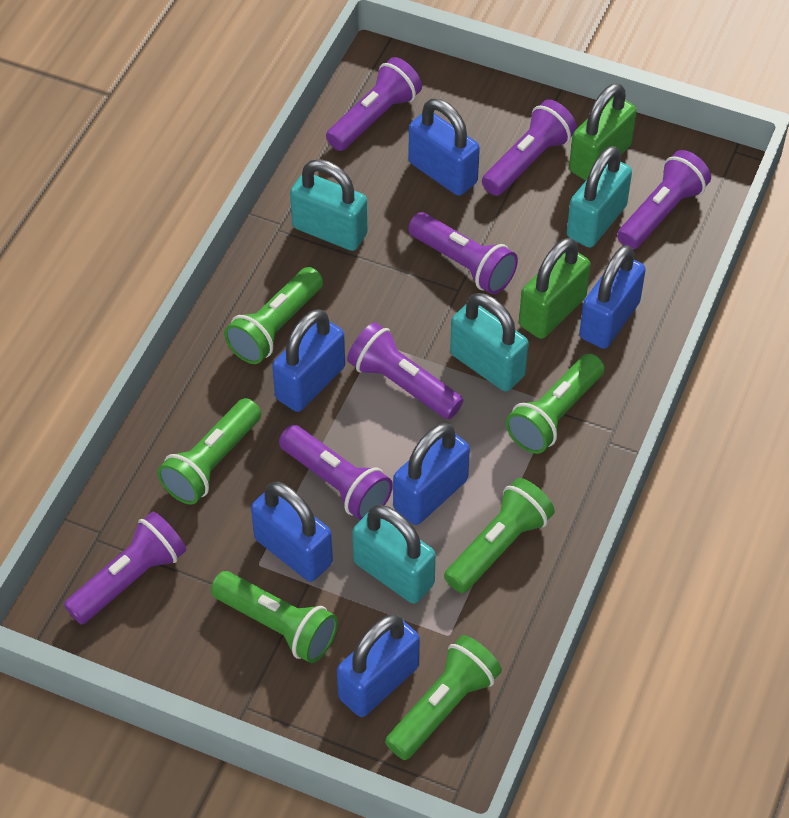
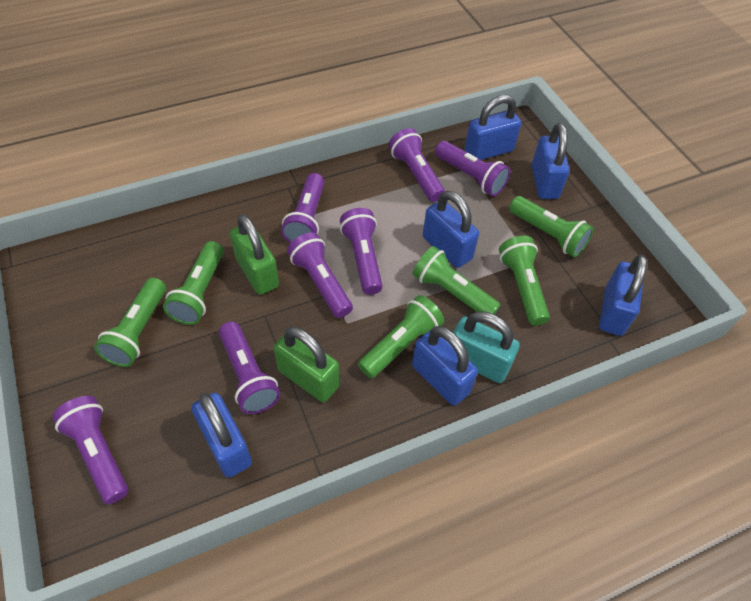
turquoise padlock: 4 -> 1

